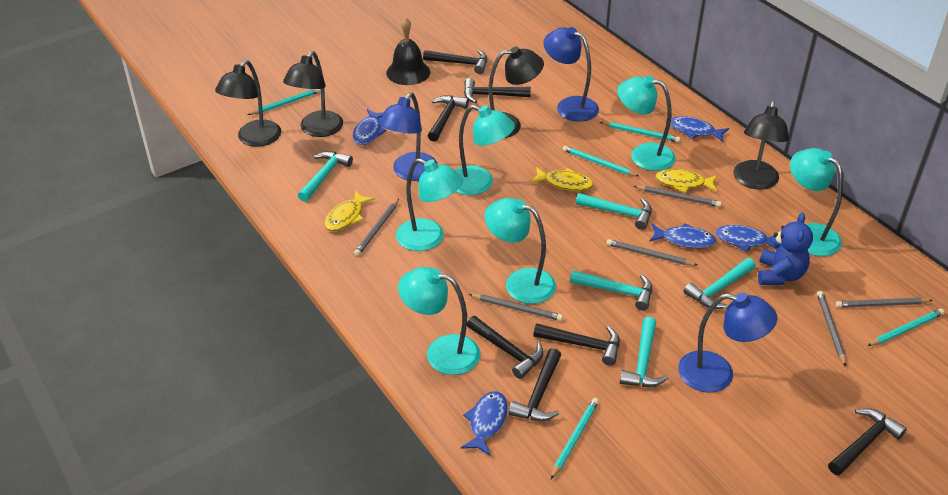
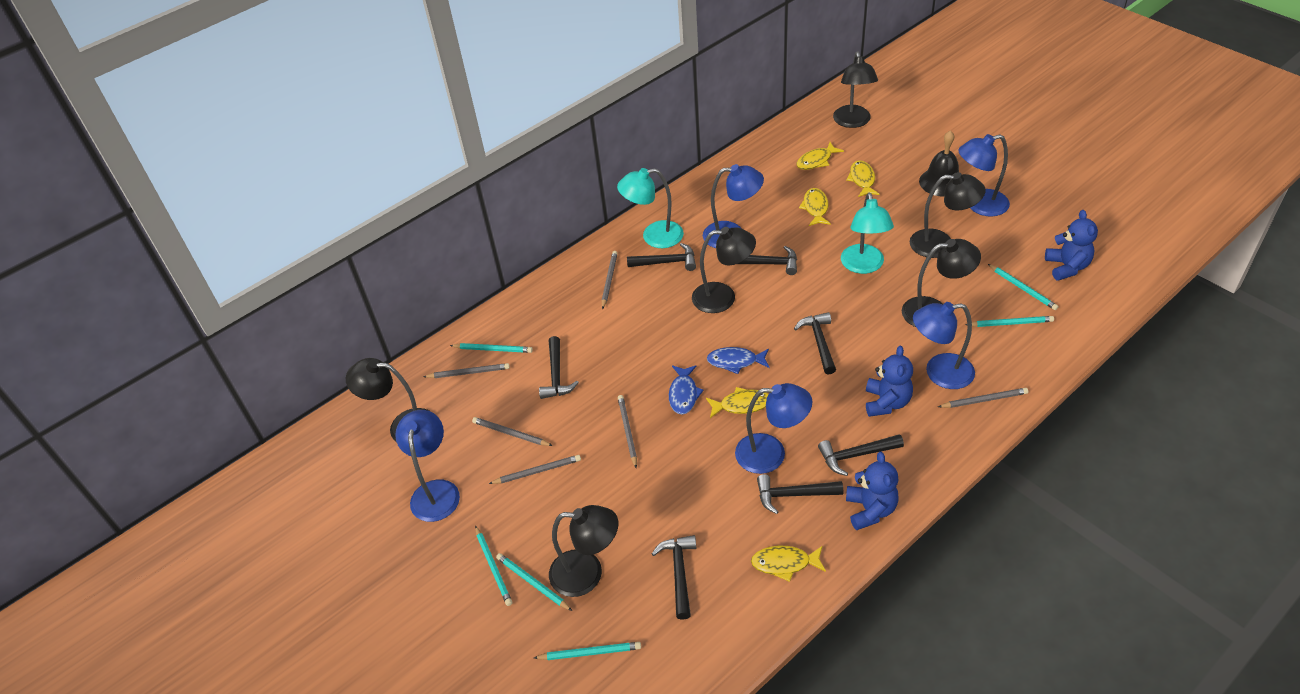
black lamp: 4 -> 6
blue fish: 5 -> 2
blue lamp: 3 -> 5
blue teddy bear: 1 -> 3
turquoise hammer: 5 -> 0
turquoise lamp: 6 -> 2
turquoise pencil: 5 -> 6
yellow fish: 3 -> 5

